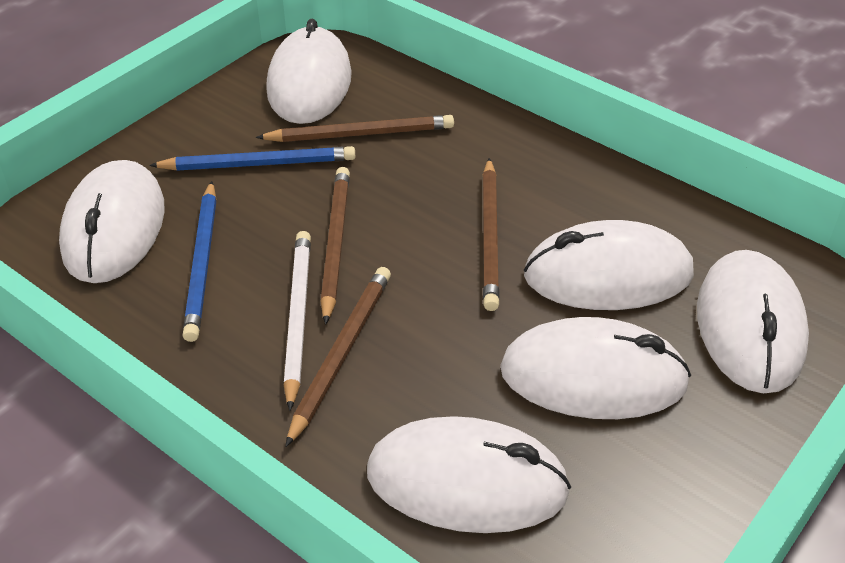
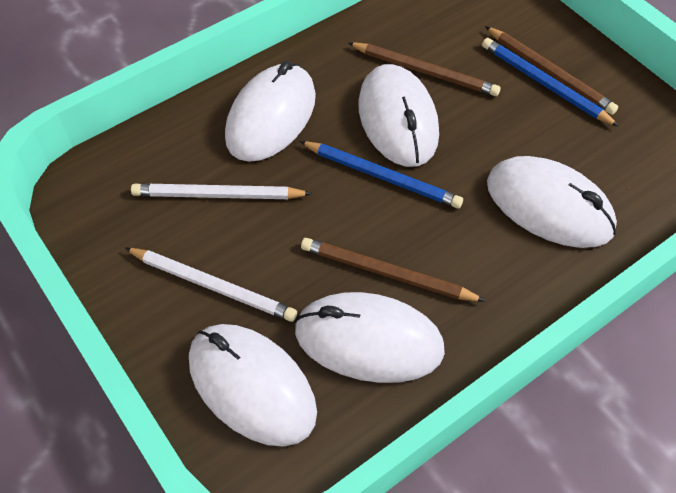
brown pencil: 4 -> 3
white mouse: 6 -> 5
white pencil: 1 -> 2

